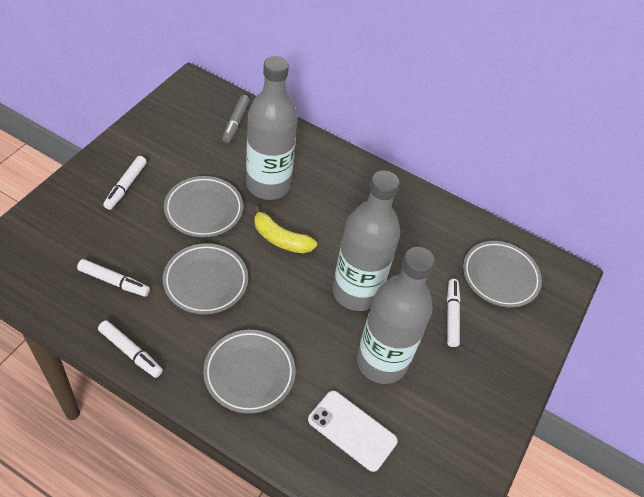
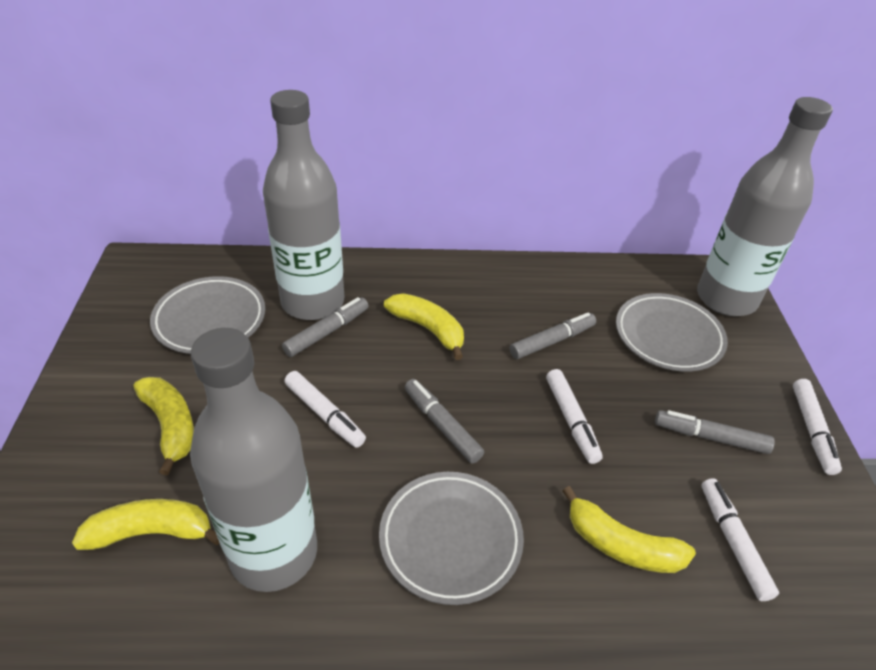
grey marker: 1 -> 4
grey plate: 4 -> 3
white phone: 1 -> 0
yellow banana: 1 -> 4

